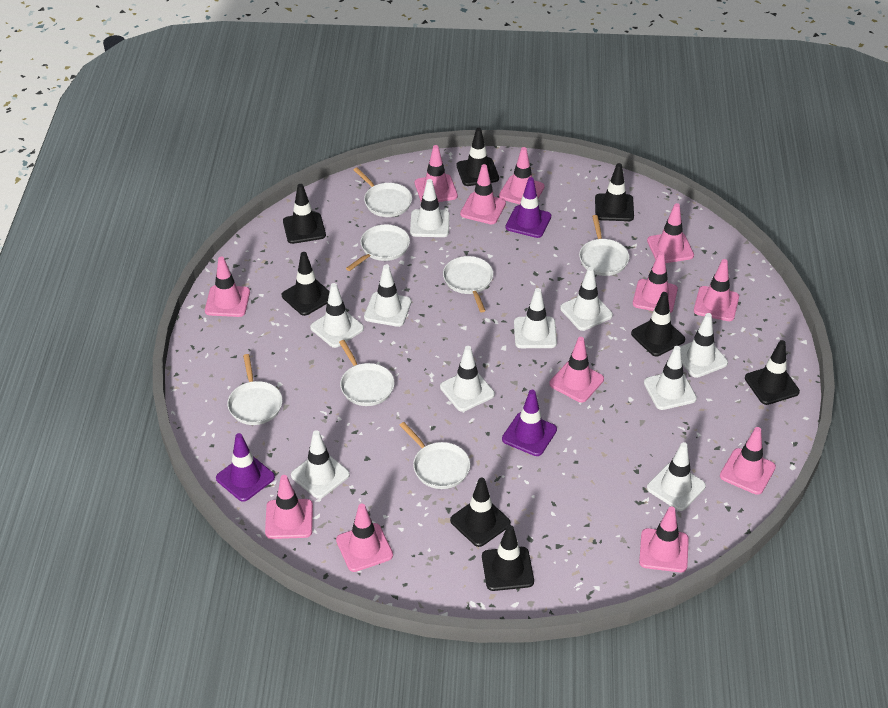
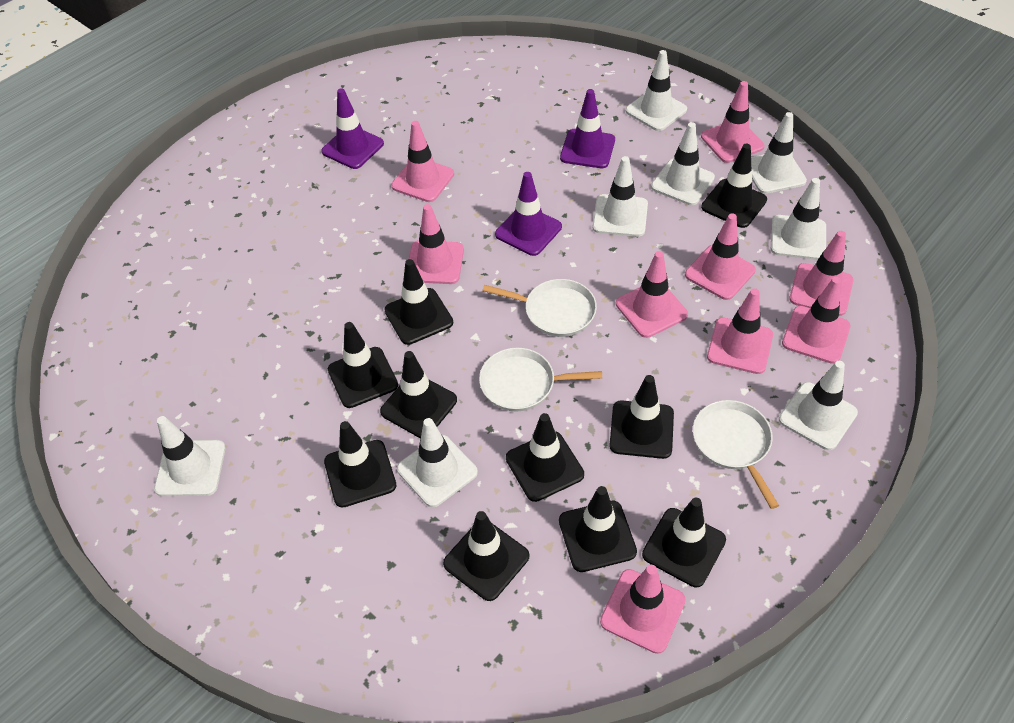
black traffic cone: 8 -> 10
pink traffic cone: 12 -> 9
white pan: 7 -> 3
white traffic cone: 10 -> 8

